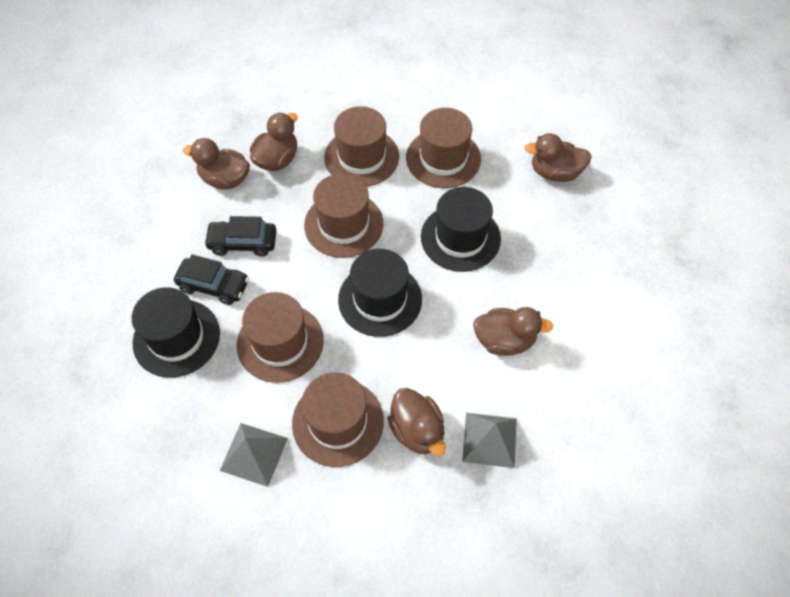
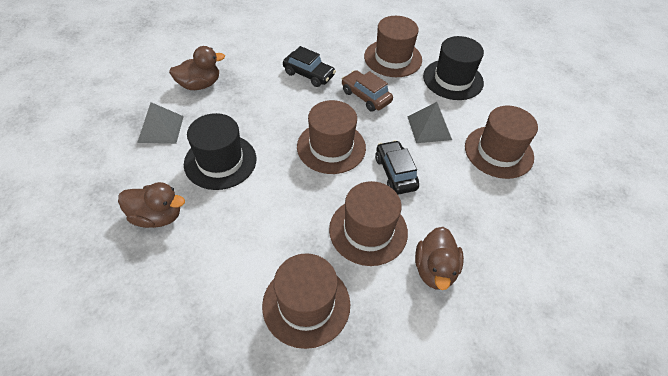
black hat: 3 -> 2
brown car: 0 -> 1
brown duck: 5 -> 3

